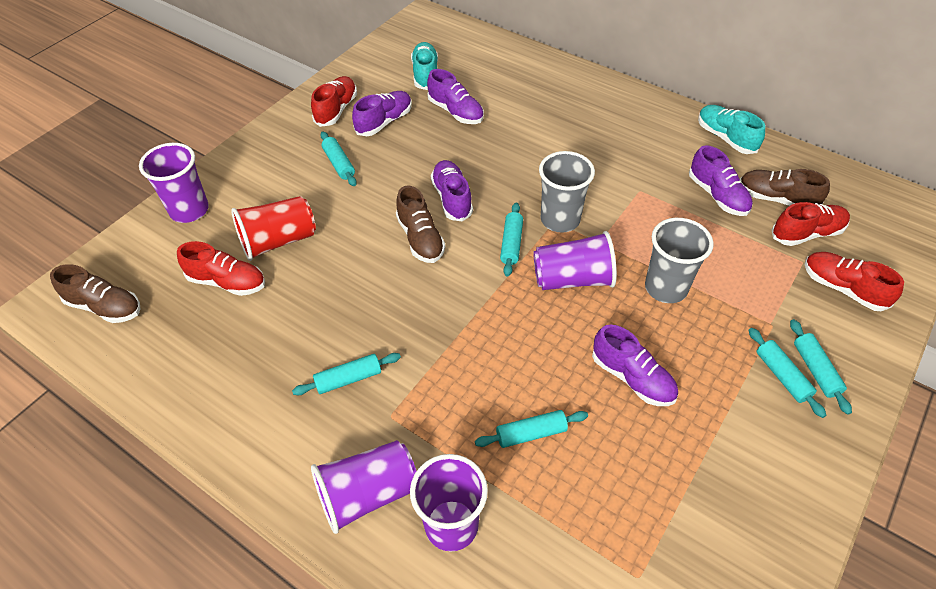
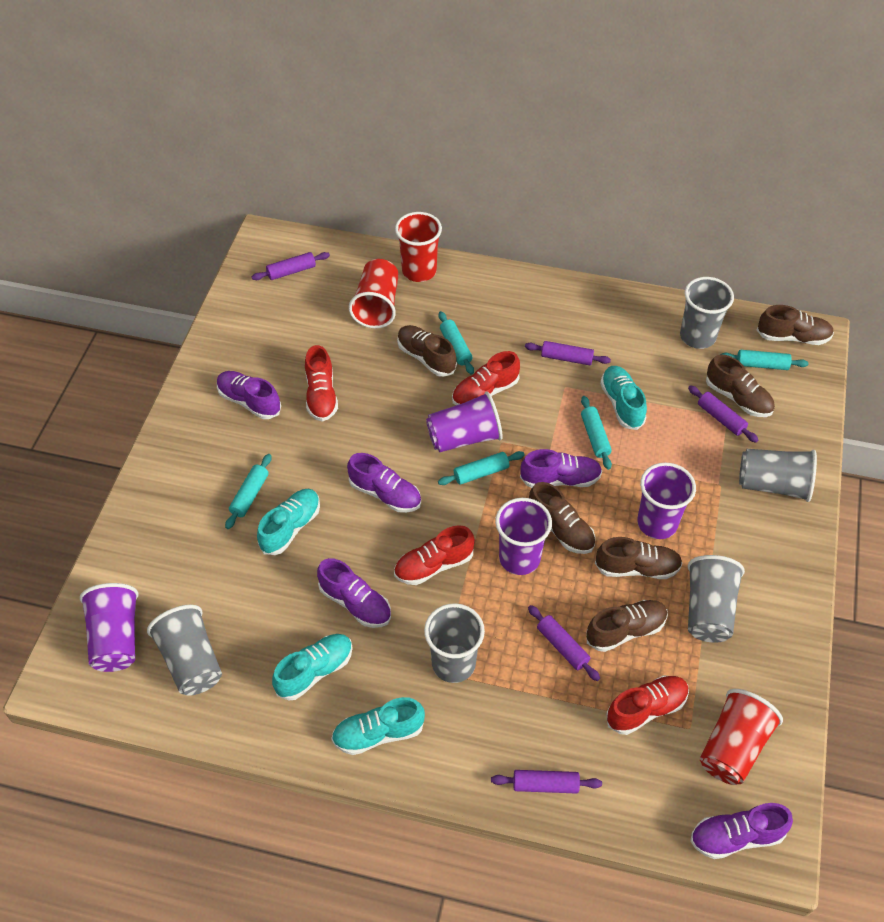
brown shoe: 3 -> 6
grey cup: 2 -> 5
purple rolling pin: 0 -> 5
red cup: 1 -> 3
turquoise rolling pin: 6 -> 5
turquoise shoe: 2 -> 4

